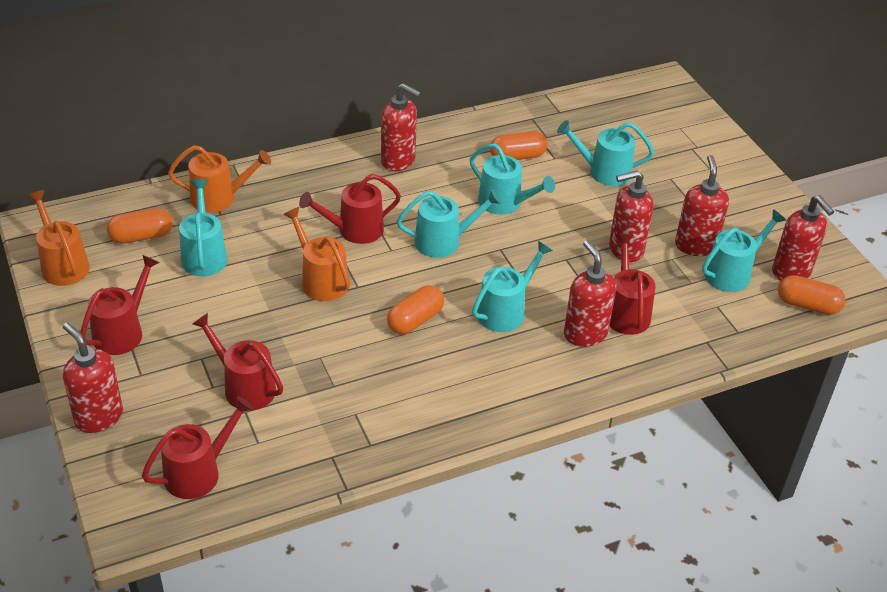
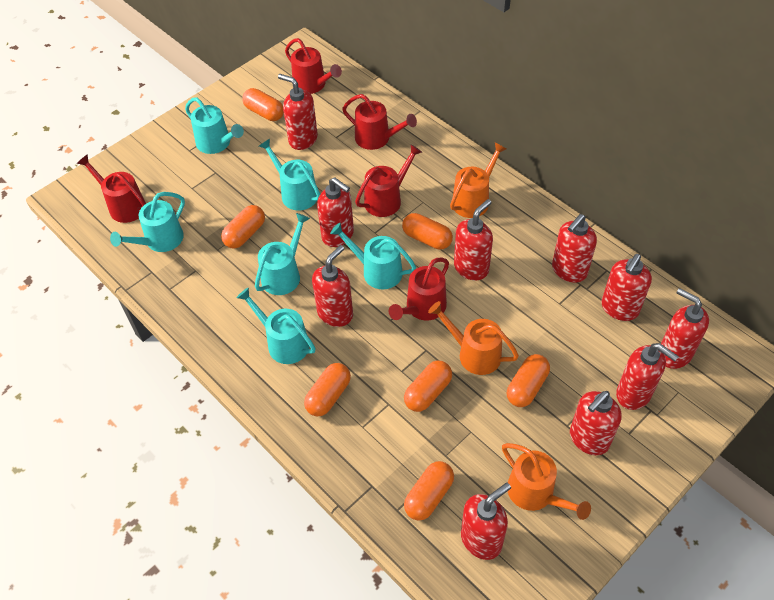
orange capsule: 4 -> 7
red soap dispenser: 6 -> 10

